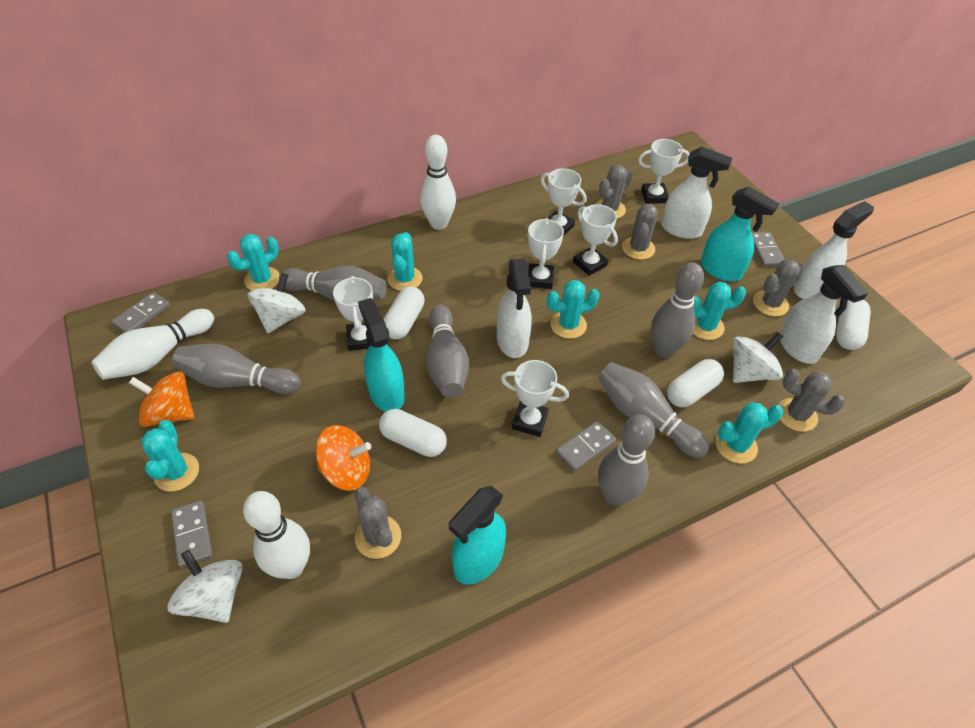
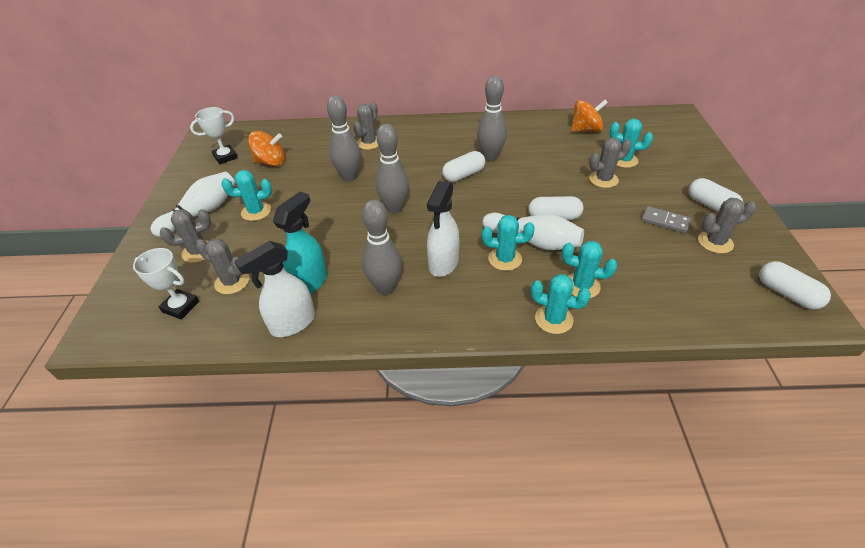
grey bowling pin: 6 -> 4
grey domino: 4 -> 1
turquoise cactus: 6 -> 5
turquoise spray bottle: 3 -> 1
white bowling pin: 3 -> 2
white spinning top: 3 -> 0
white spray bottle: 4 -> 2
white trophy: 6 -> 2

